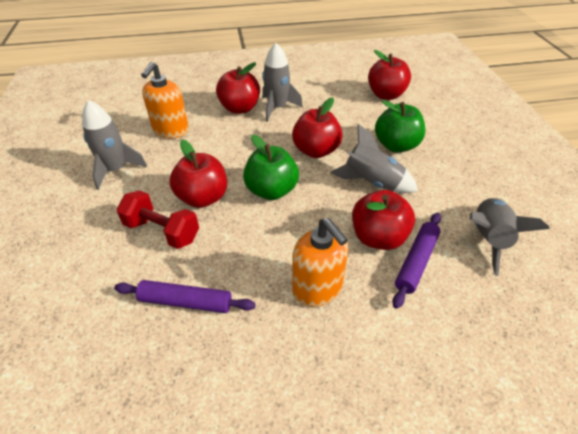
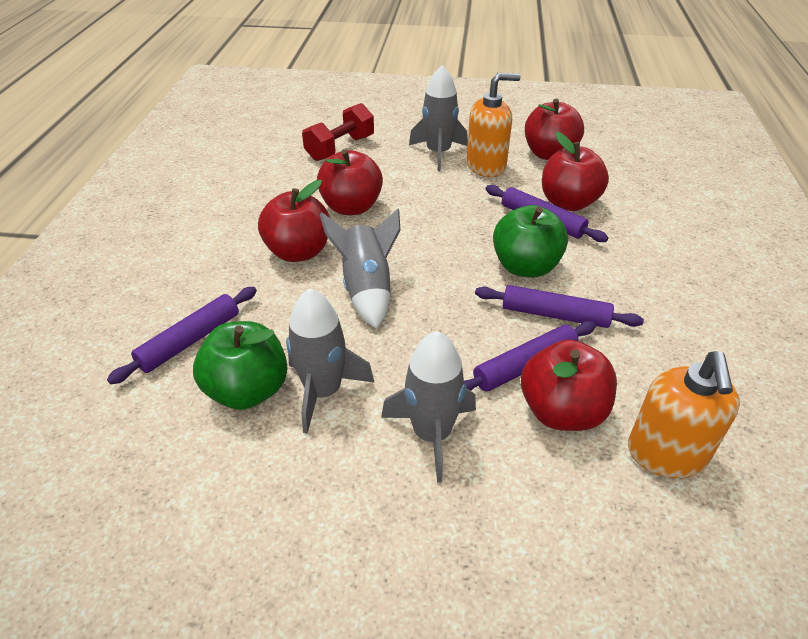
purple rolling pin: 2 -> 4

